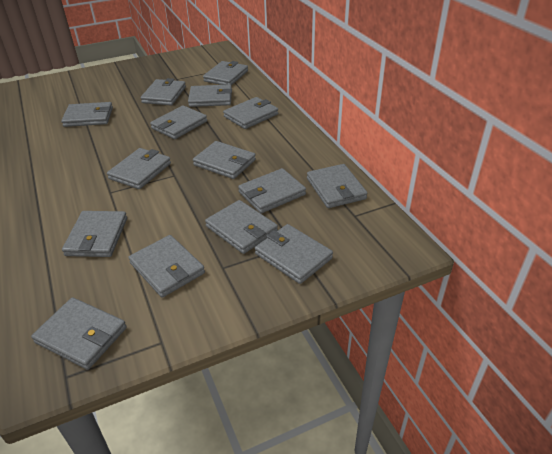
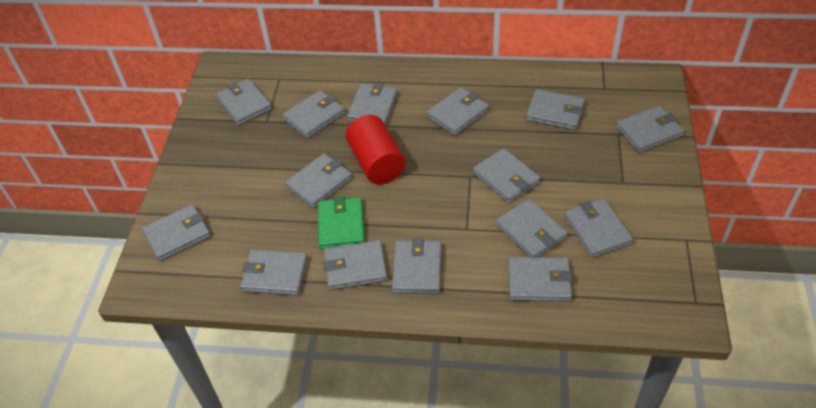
green wallet: 0 -> 1
red cylinder: 0 -> 1

